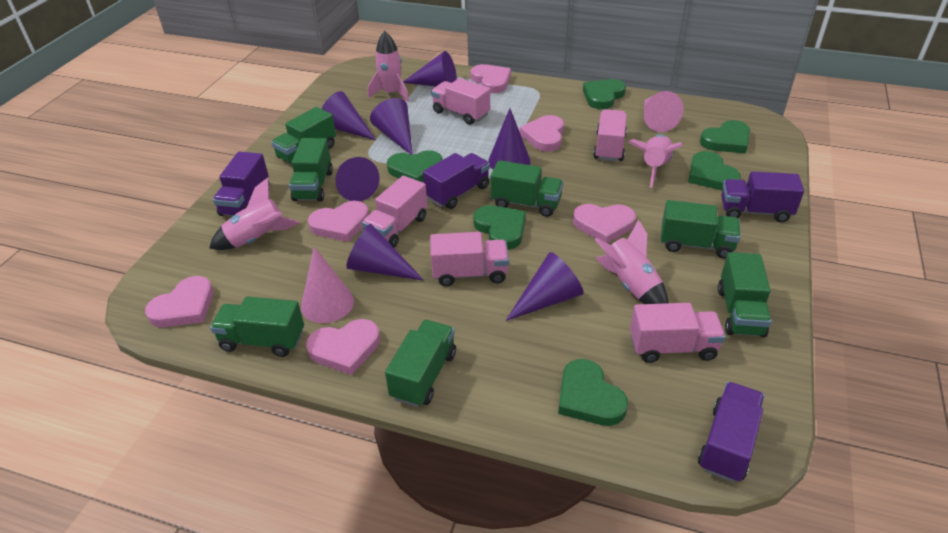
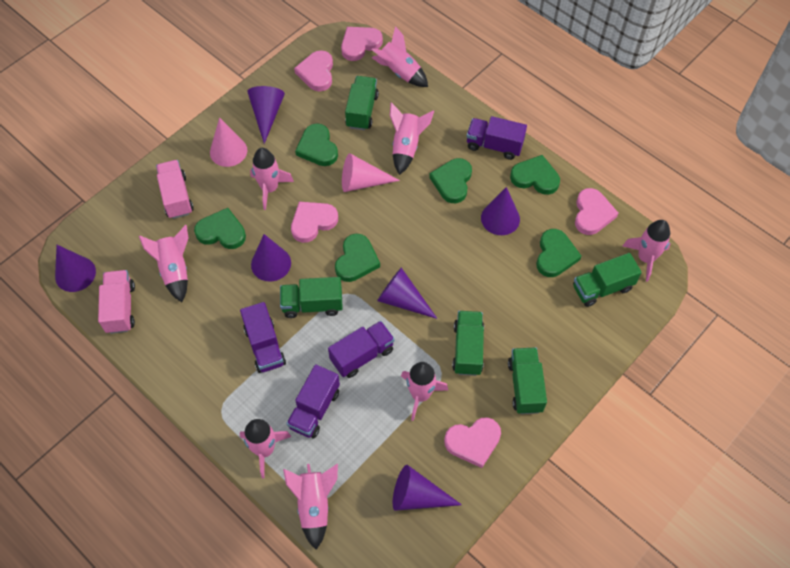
green truck: 7 -> 5
pink heart: 6 -> 5
pink rocket: 4 -> 8
pink truck: 5 -> 2
purple cone: 7 -> 6

